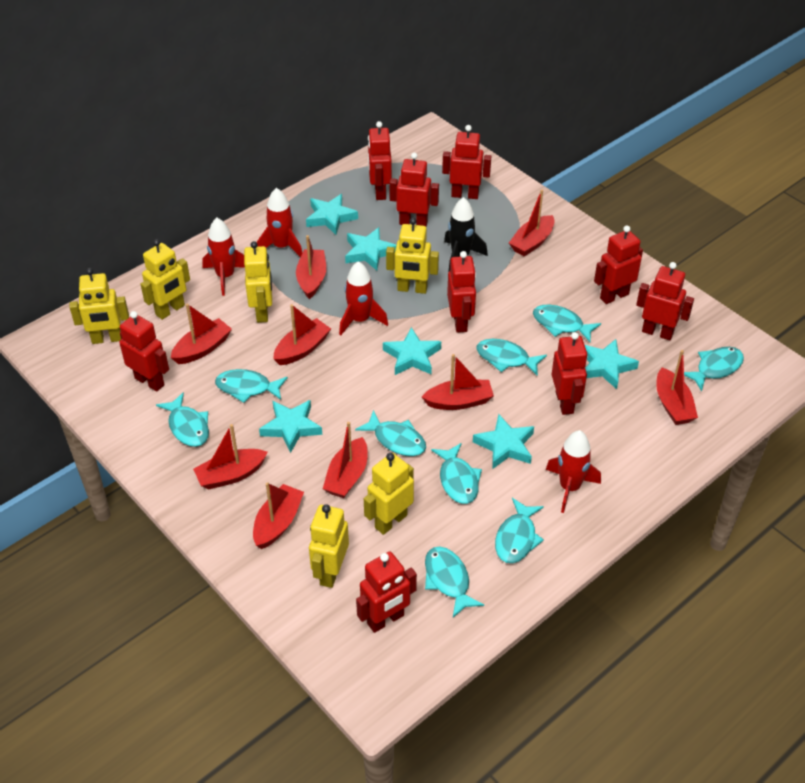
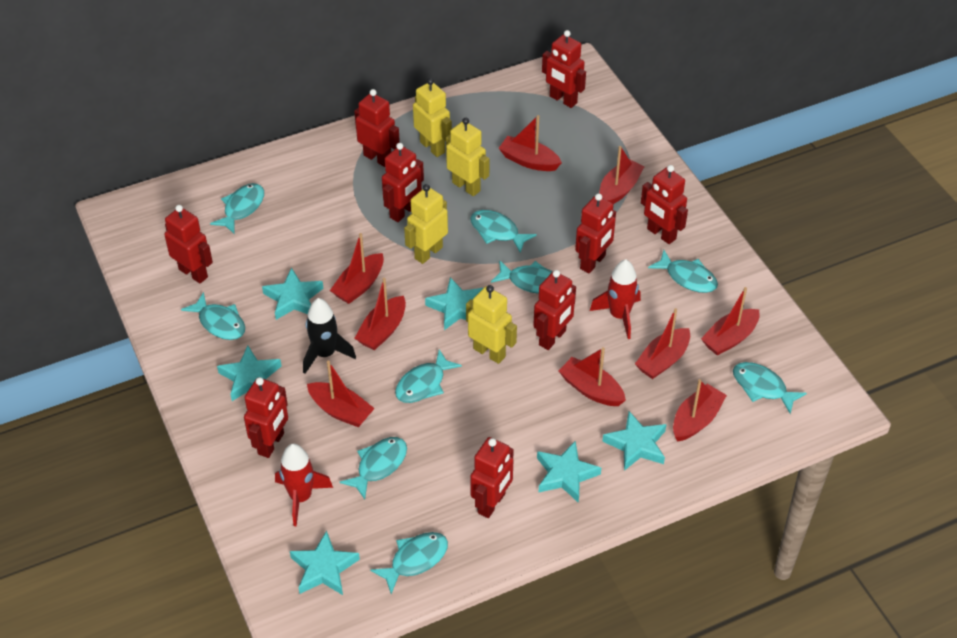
red rocket: 4 -> 2
yellow robot: 6 -> 4

